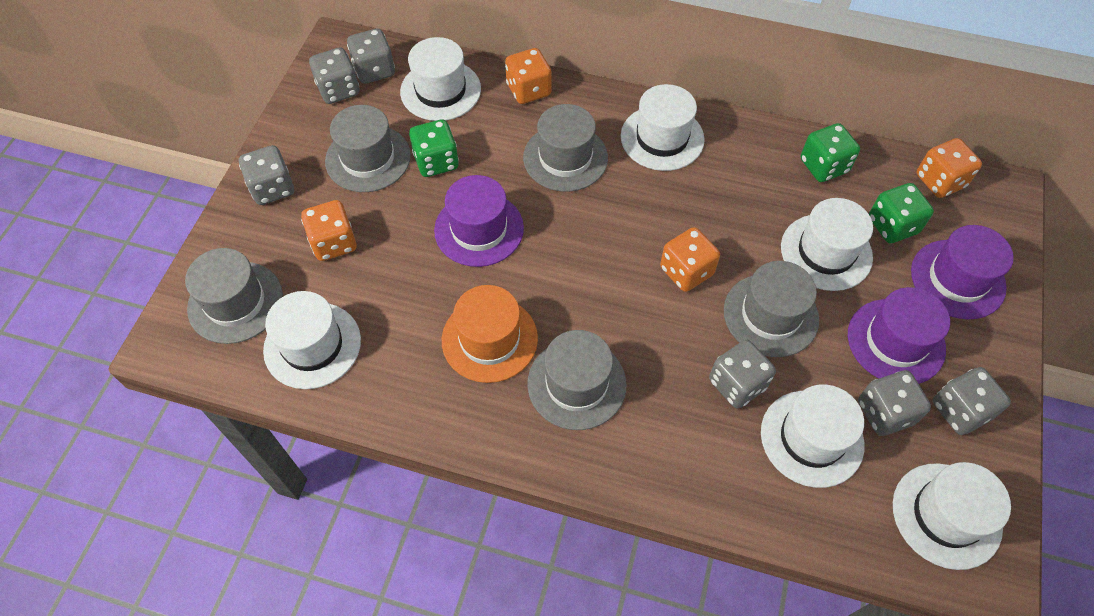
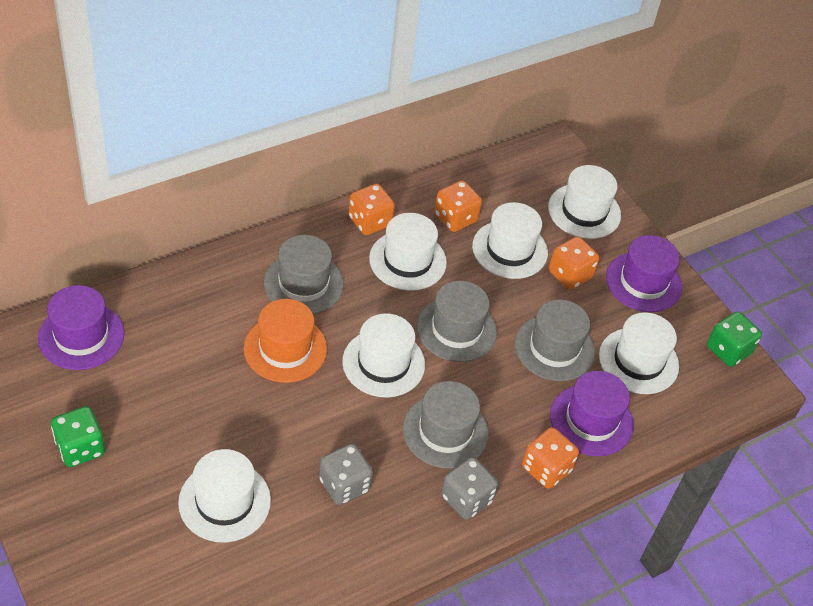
green dice: 3 -> 2
grey dice: 6 -> 2
grey hat: 5 -> 4

